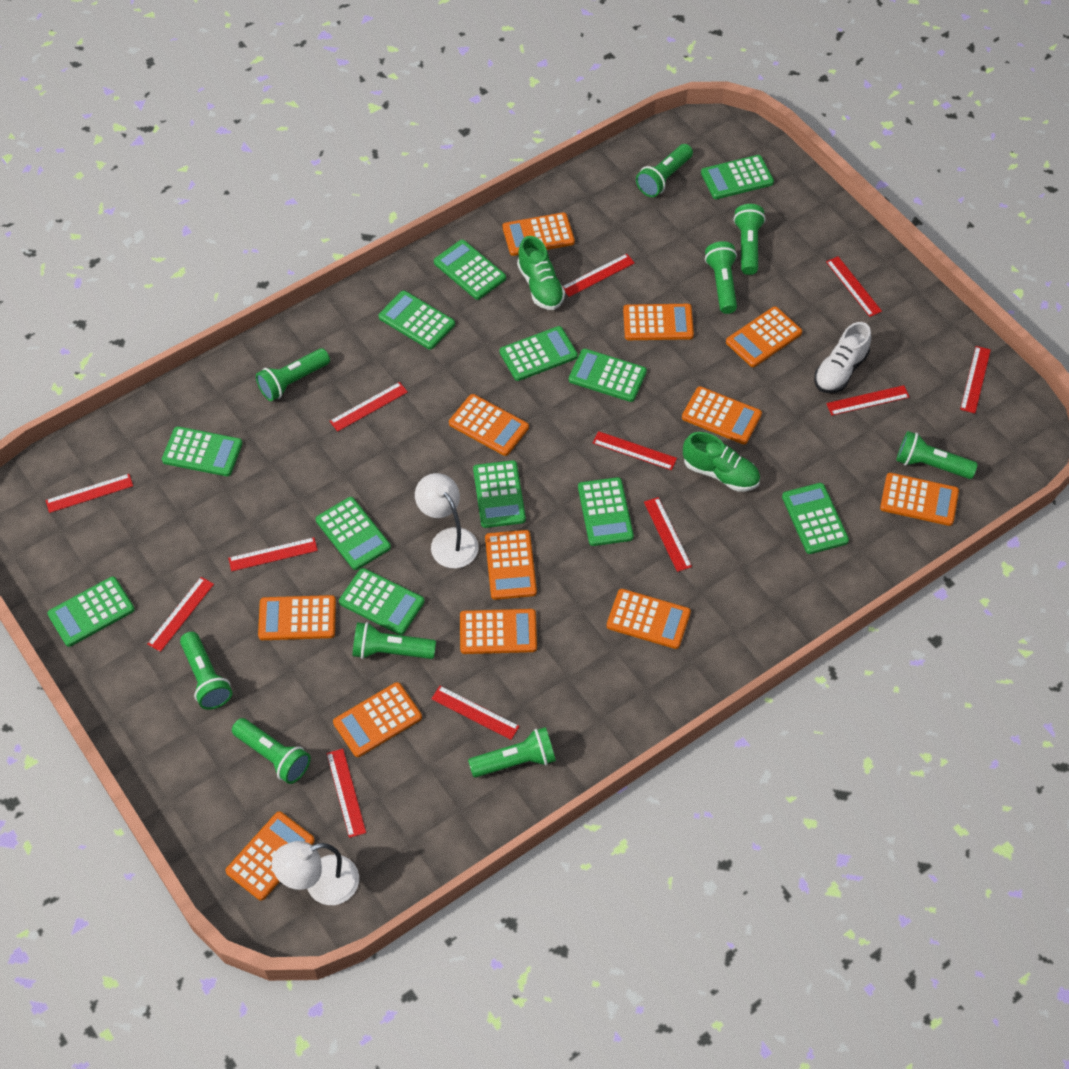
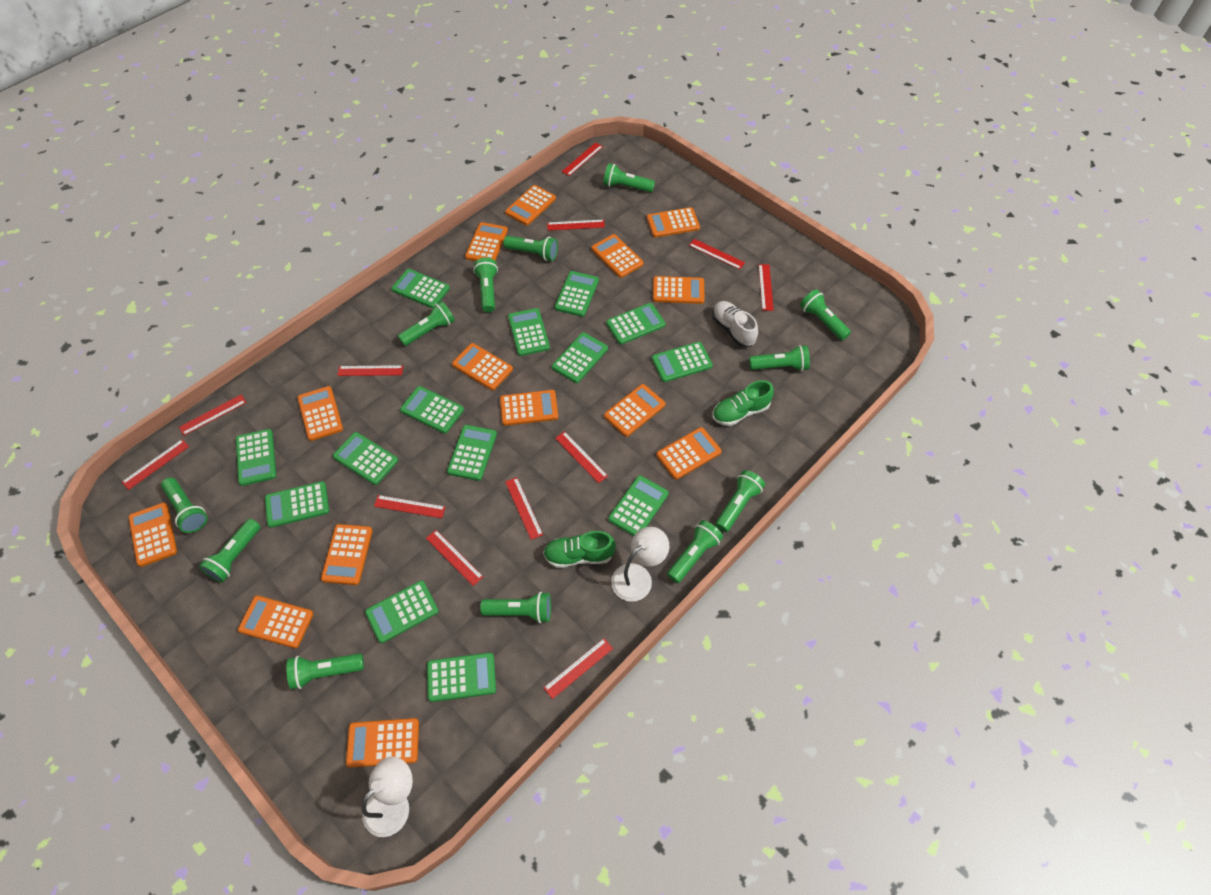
green calculator: 12 -> 14
green flashlight: 9 -> 12
orange calculator: 12 -> 14

